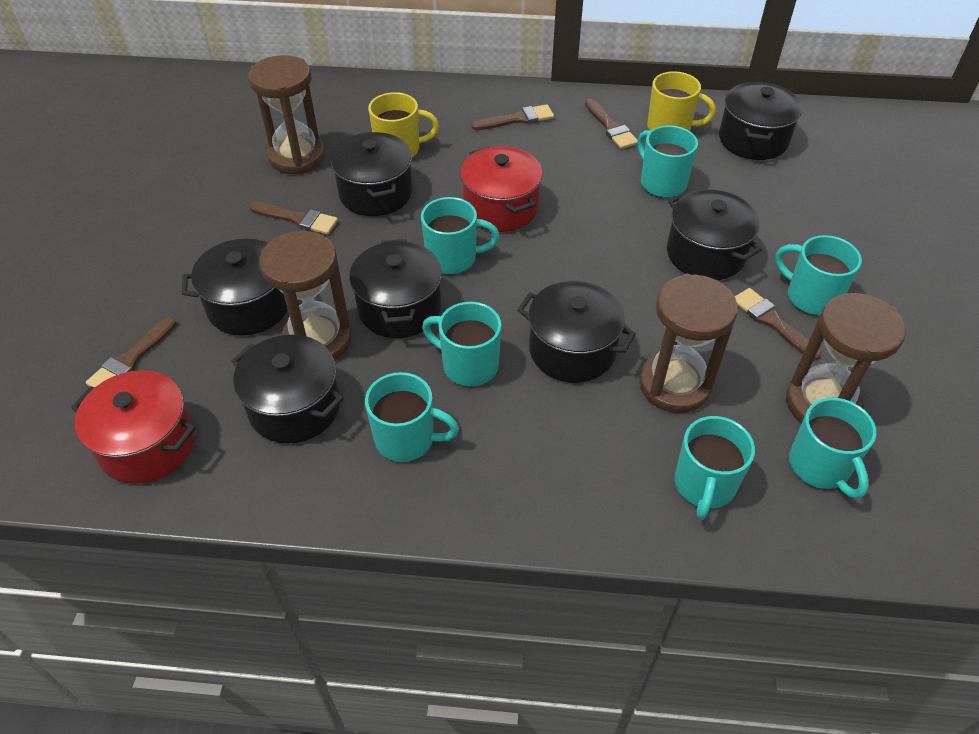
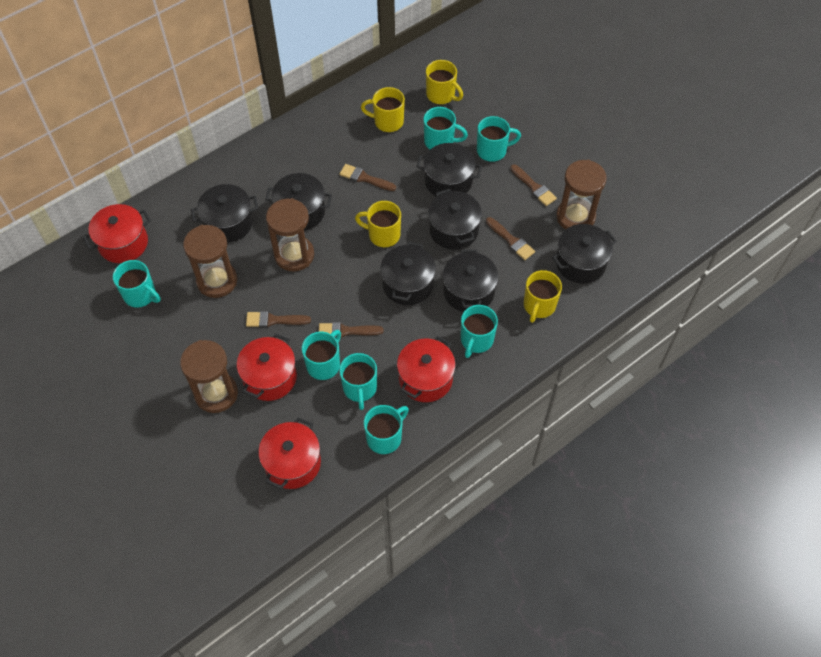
red pot: 2 -> 4
yellow mug: 2 -> 4

